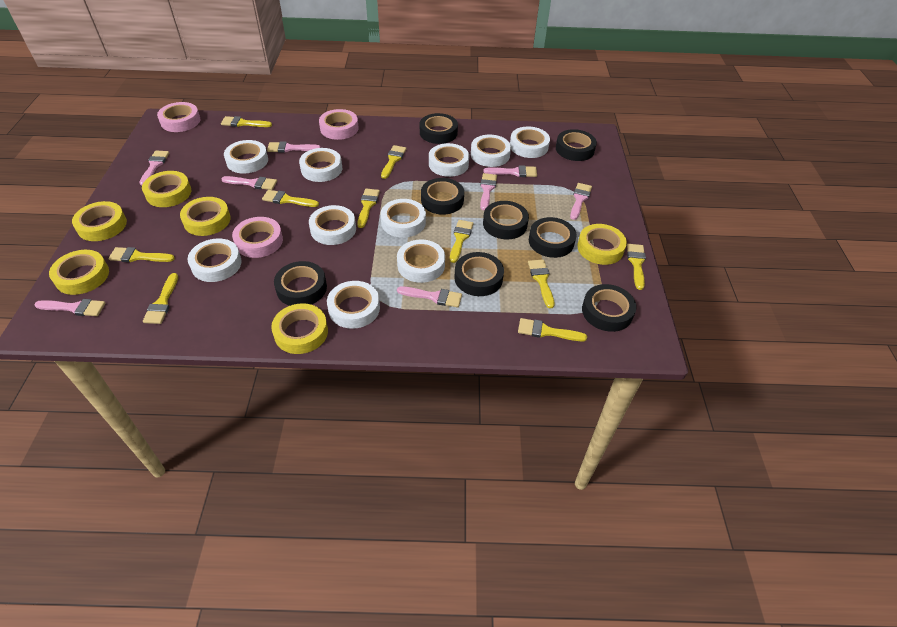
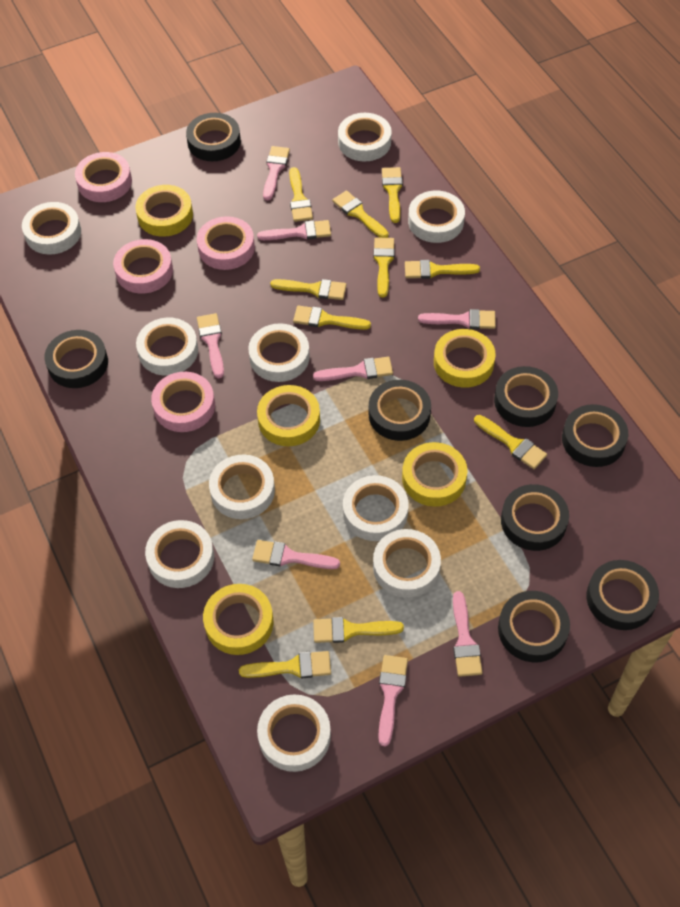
pink tape: 3 -> 4
yellow tape: 6 -> 5

